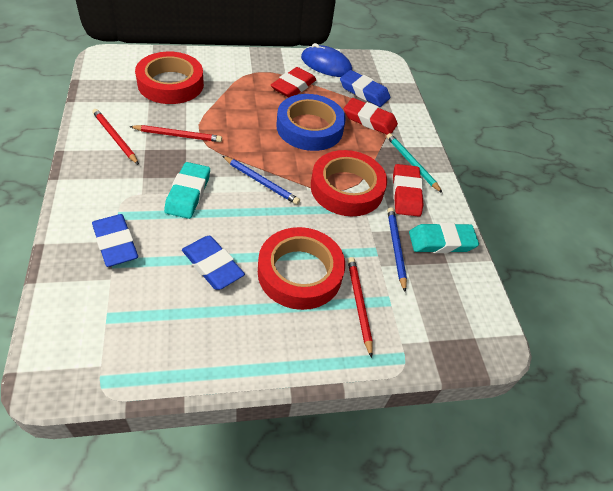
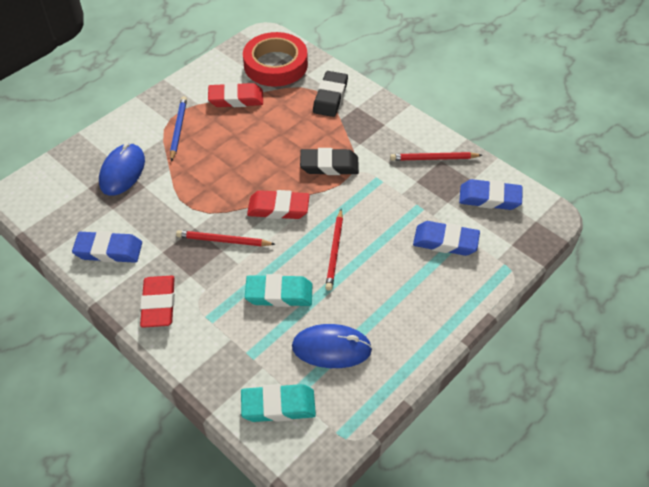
black eraser: 0 -> 2
blue mouse: 1 -> 2
blue pencil: 2 -> 1
blue tape: 1 -> 0
red tape: 3 -> 1
turquoise pencil: 1 -> 0

